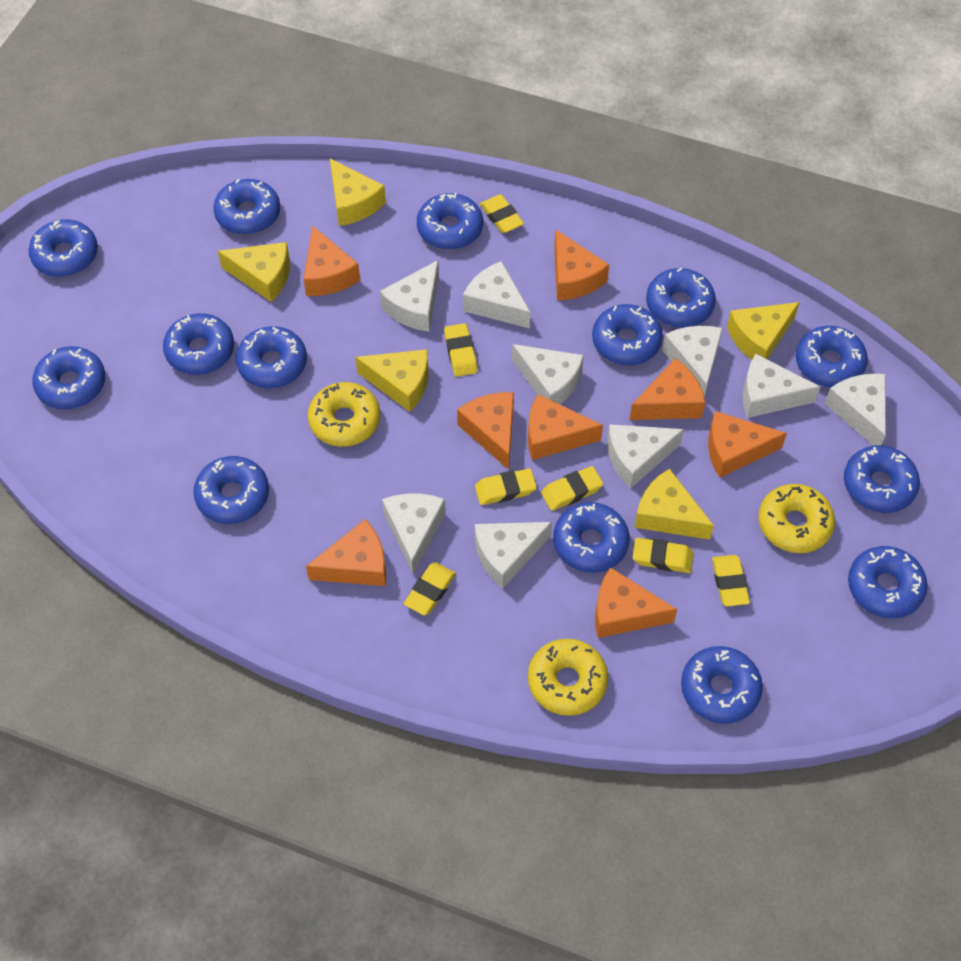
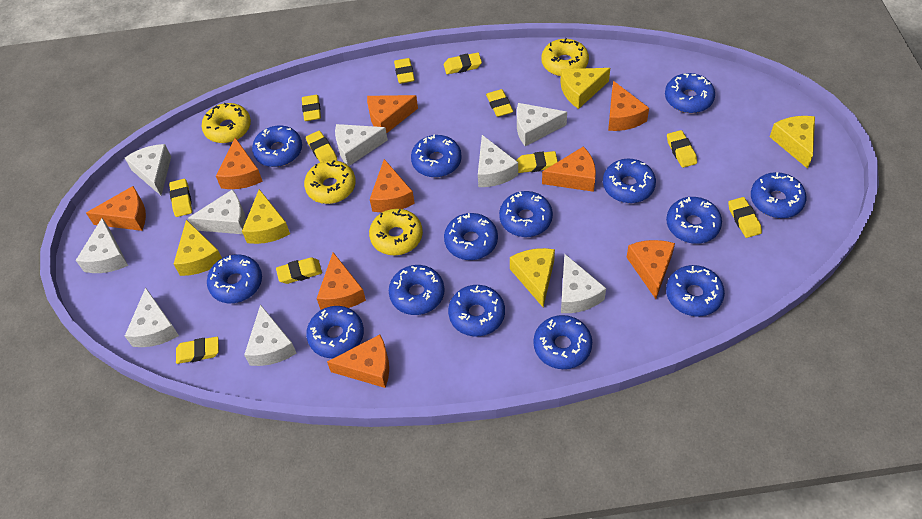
orange cheese: 8 -> 9
yellow donut: 3 -> 4
yellow eraser: 7 -> 11

